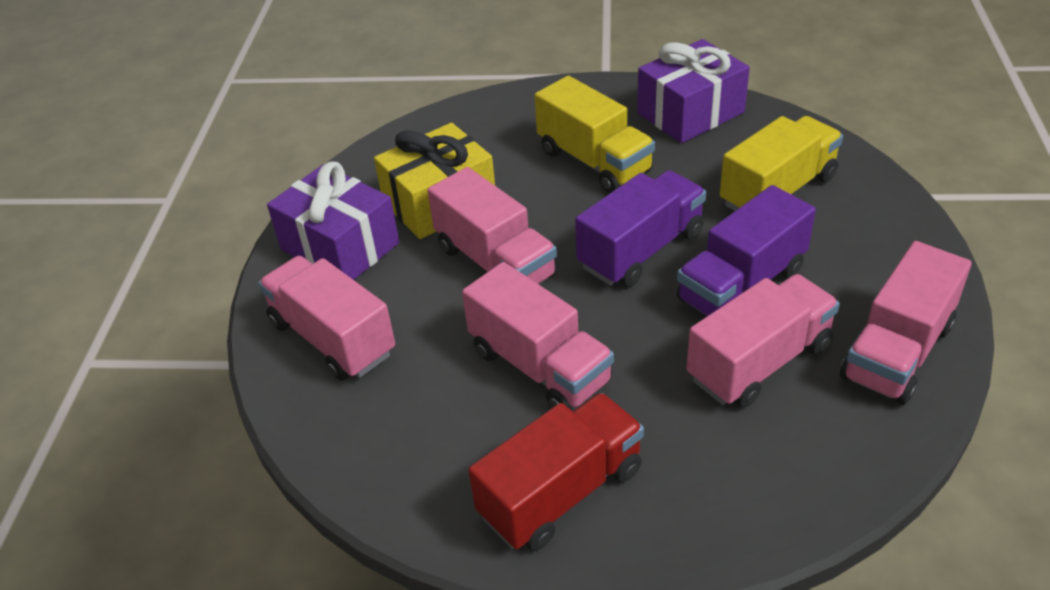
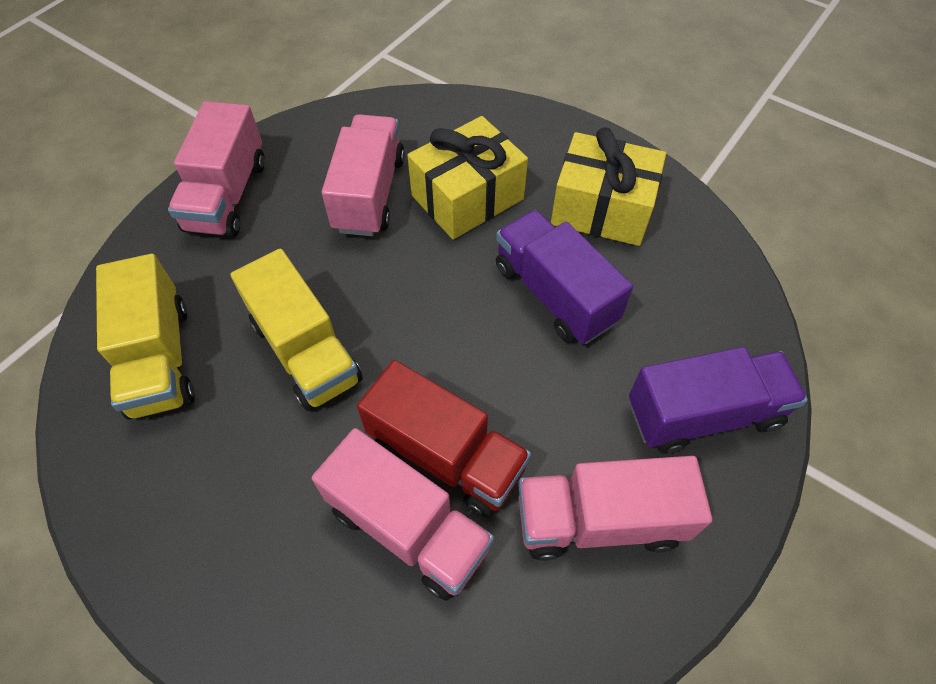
pink truck: 5 -> 4
purple gift: 2 -> 0
yellow gift: 1 -> 2

